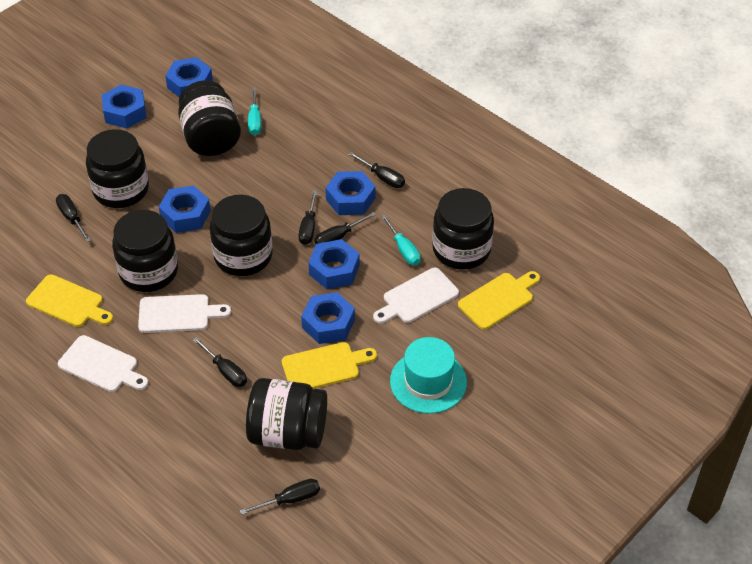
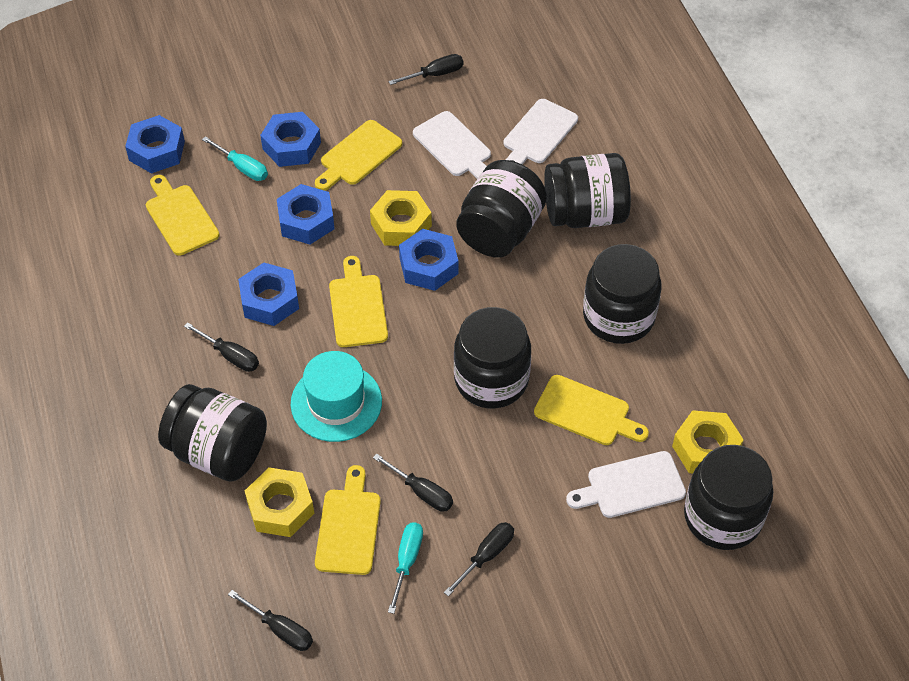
black screwdriver: 6 -> 5
blue nut: 6 -> 5
yellow cutting board: 3 -> 5
yellow nut: 0 -> 3

